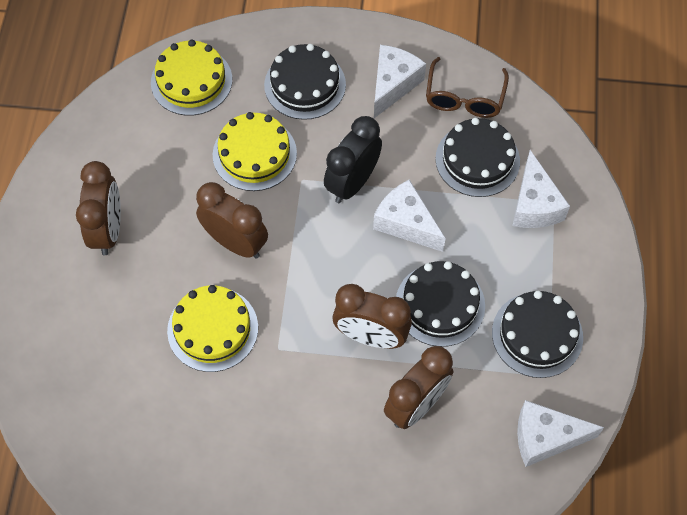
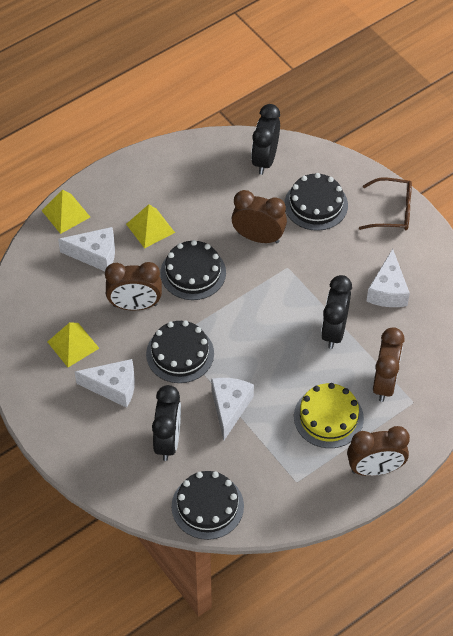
black clock: 1 -> 3
yellow cake: 3 -> 1
yellow pyramid: 0 -> 3

